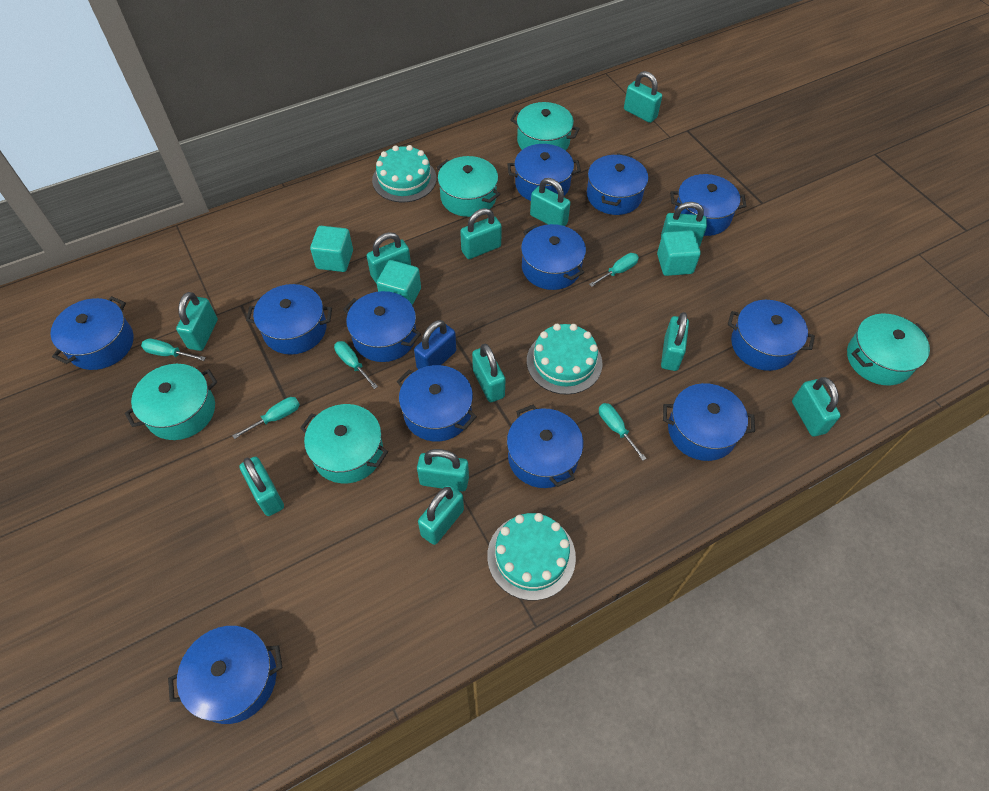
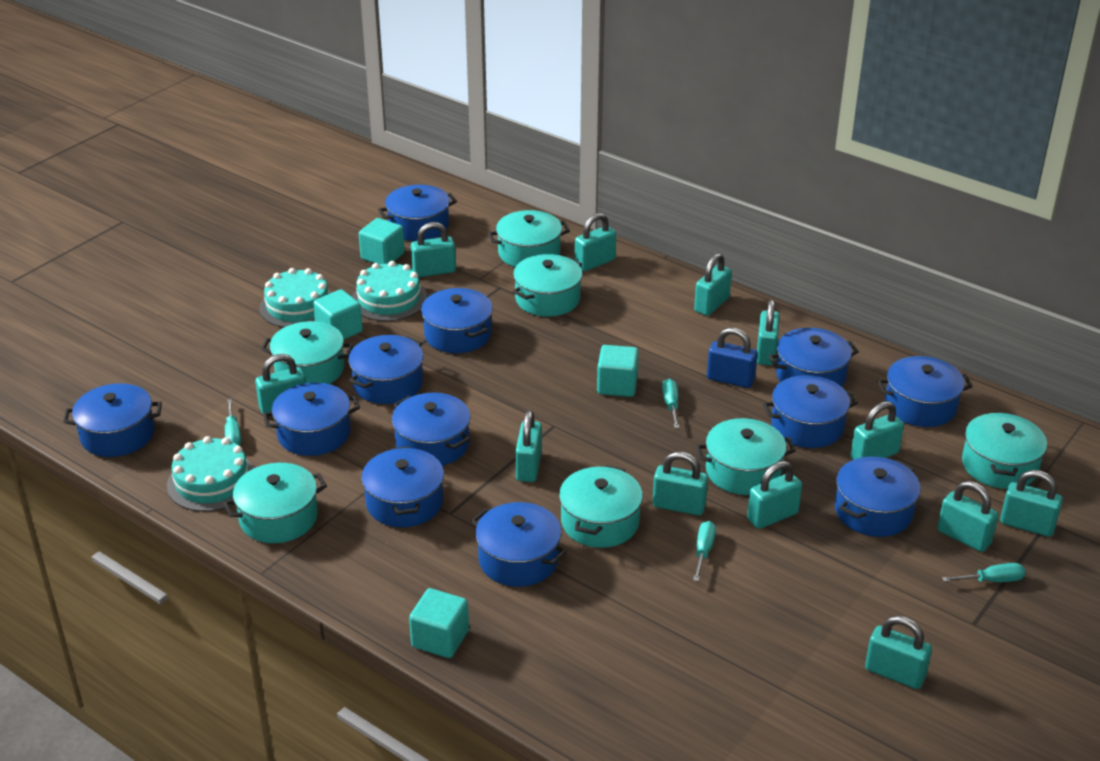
turquoise cube: 3 -> 4
turquoise pot: 5 -> 7
turquoise screwdriver: 5 -> 4

